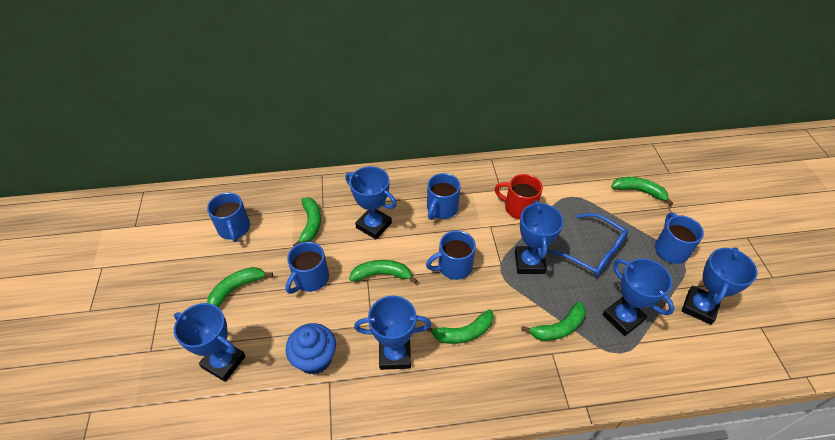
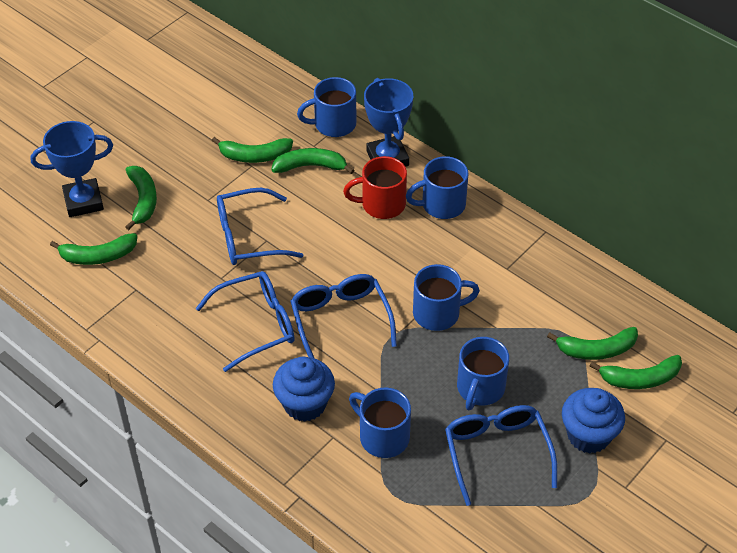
blue cupcake: 1 -> 2
blue glasses: 1 -> 4
blue trophy: 6 -> 2

